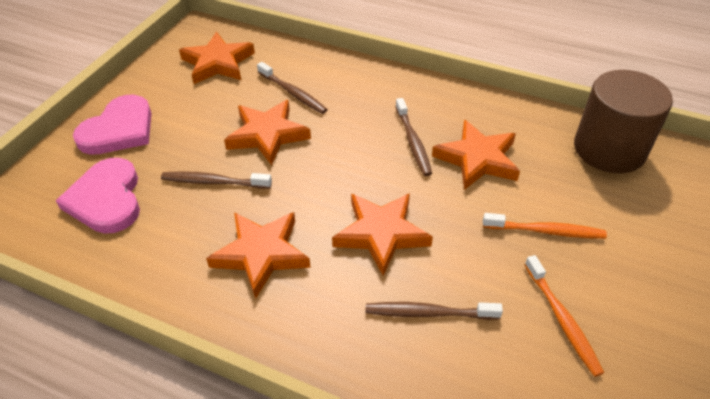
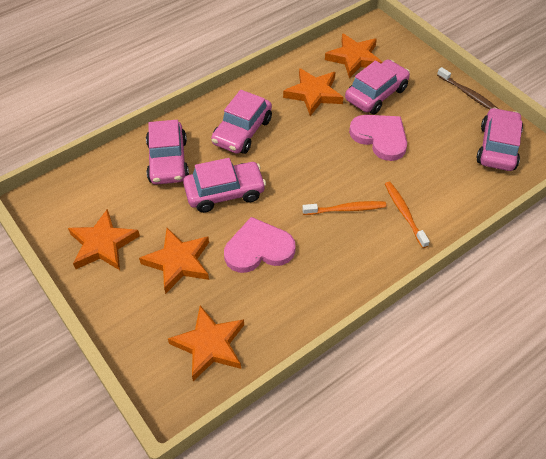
brown cylinder: 1 -> 0
brown toothbrush: 4 -> 1
pink car: 0 -> 5

